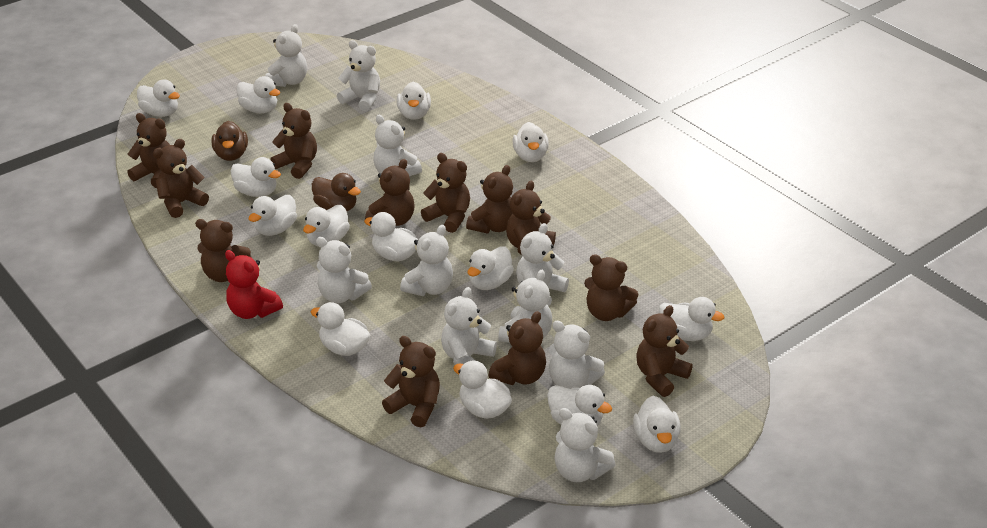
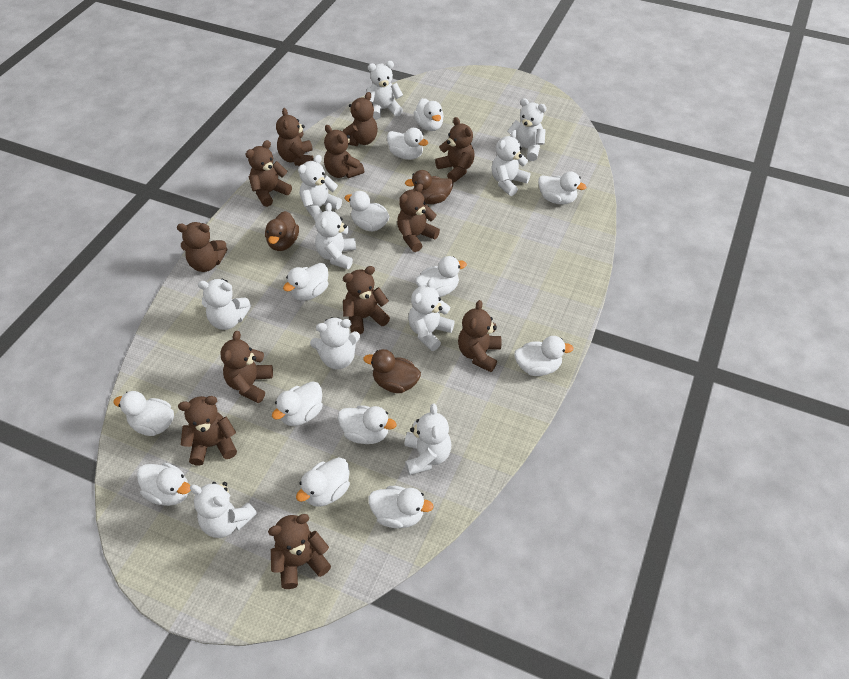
brown duck: 2 -> 3
red teddy bear: 1 -> 0
white duck: 14 -> 13

